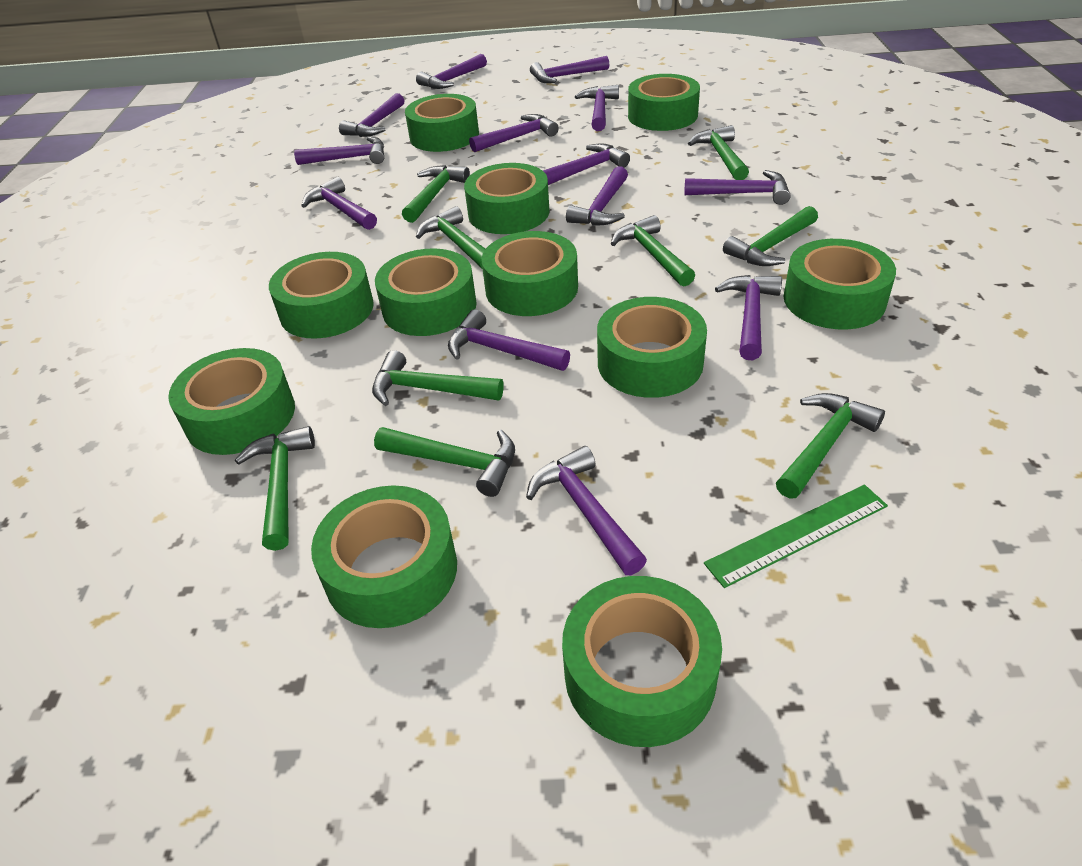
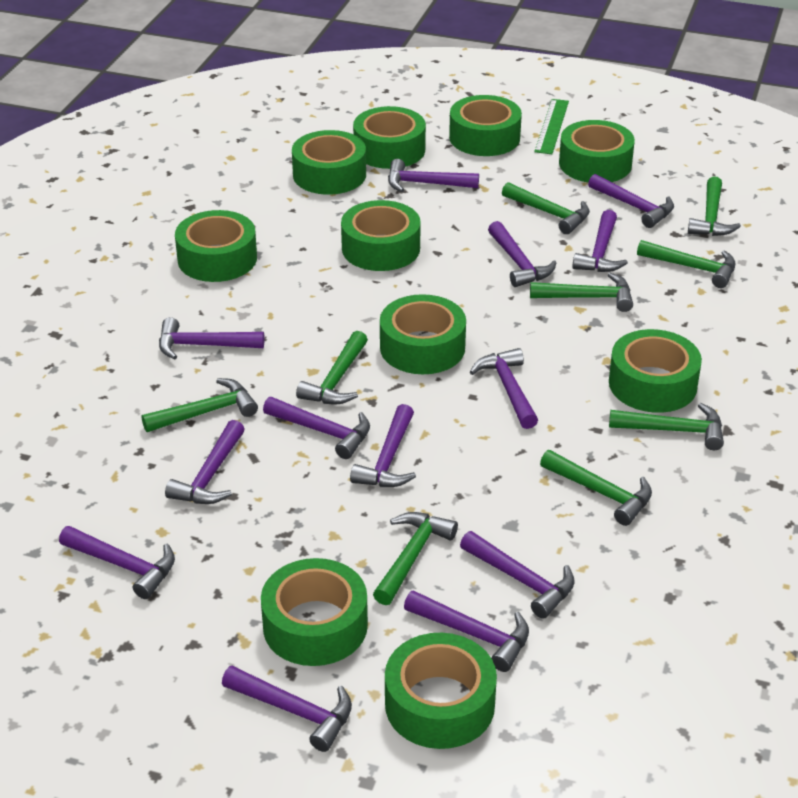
green tape: 11 -> 10

